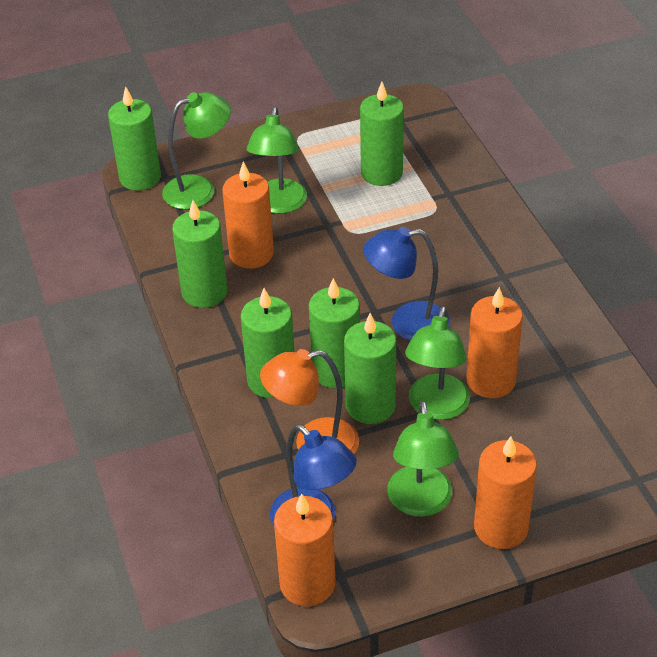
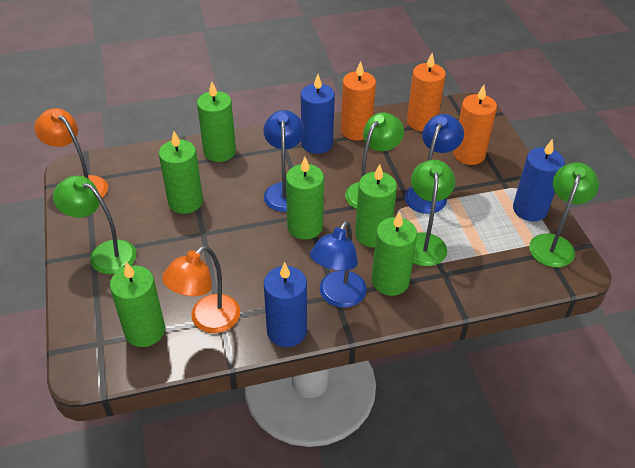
blue candle: 0 -> 3
blue lamp: 2 -> 3
orange candle: 4 -> 3
orange lamp: 1 -> 2

